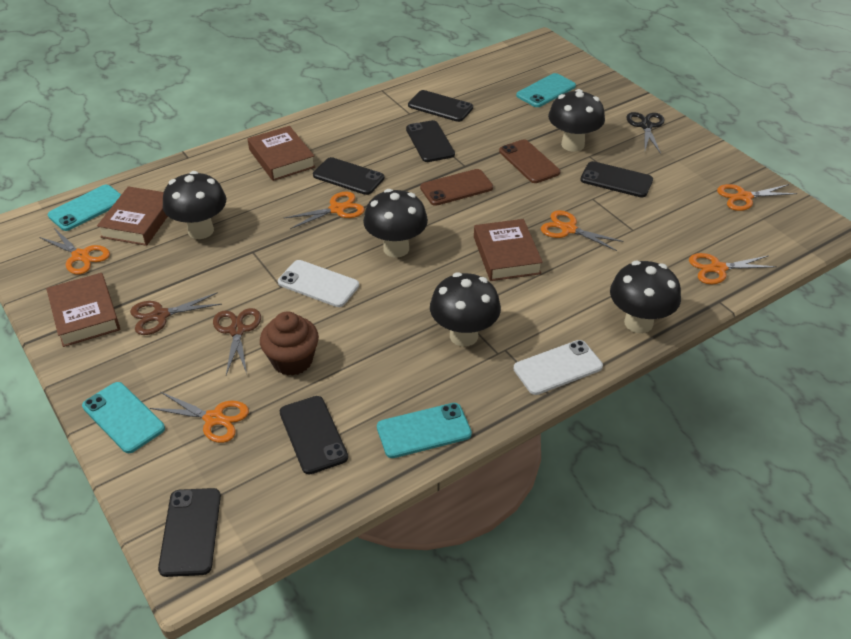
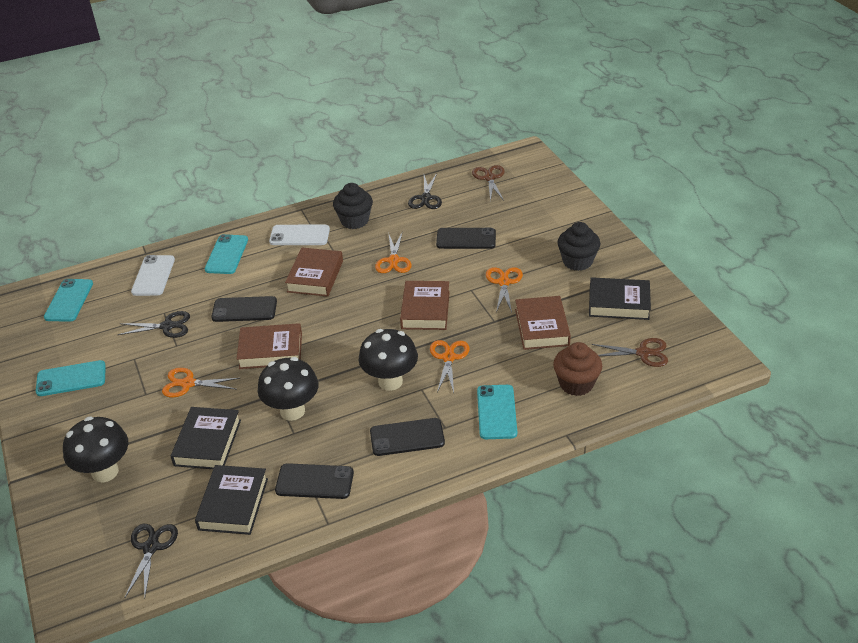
black book: 0 -> 3
black cupcake: 0 -> 2
black mushroom: 5 -> 3
black phone: 6 -> 4
black scissors: 1 -> 3
brown phone: 2 -> 0
orange scissors: 6 -> 4

